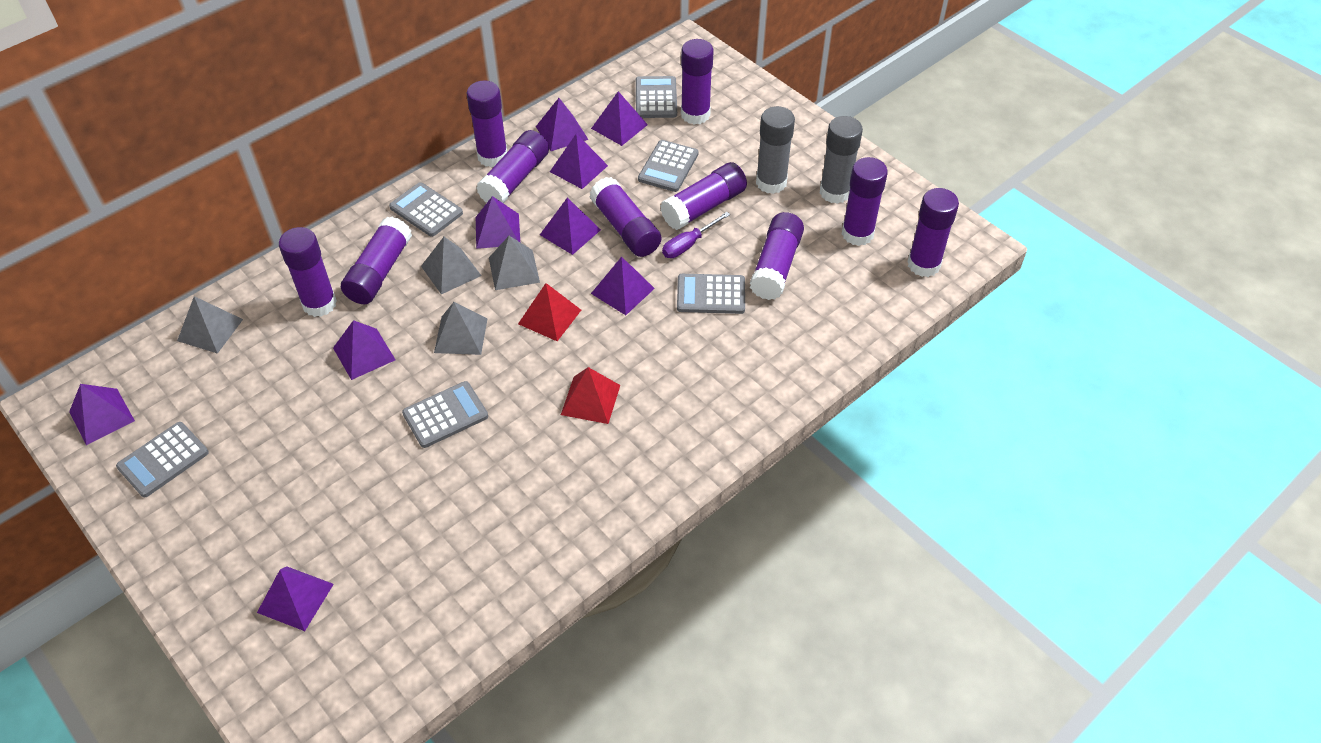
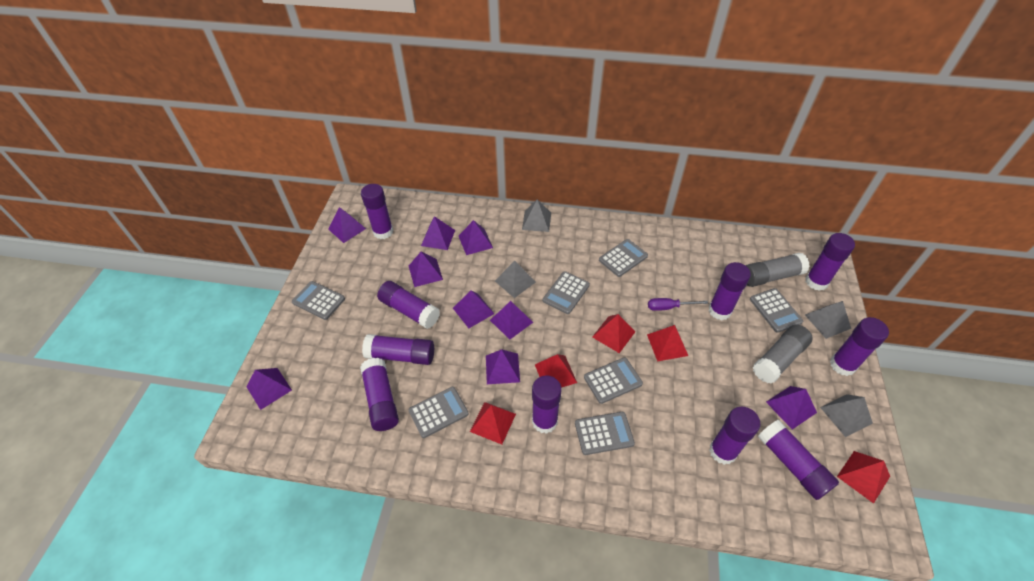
grey calculator: 6 -> 7
red pyramid: 2 -> 5

